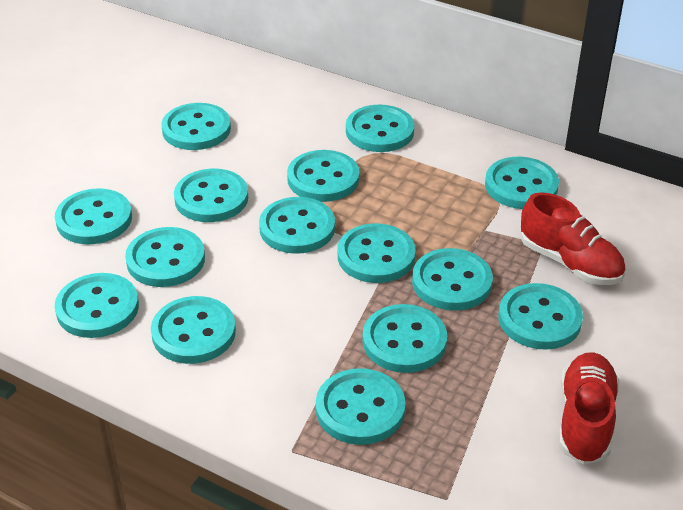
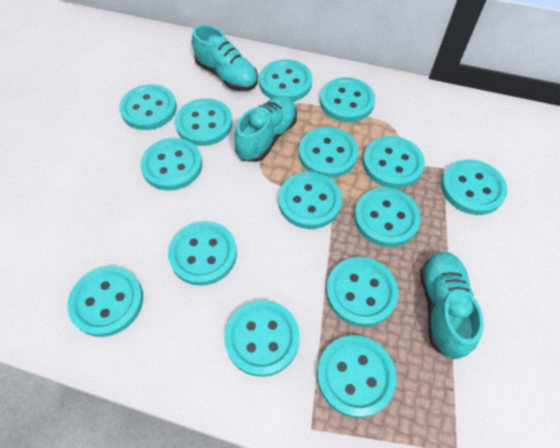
red shoe: 2 -> 0
turquoise shoe: 0 -> 3

